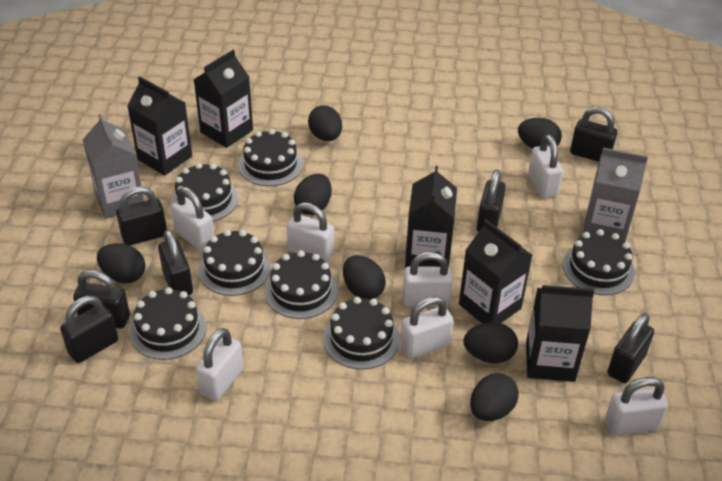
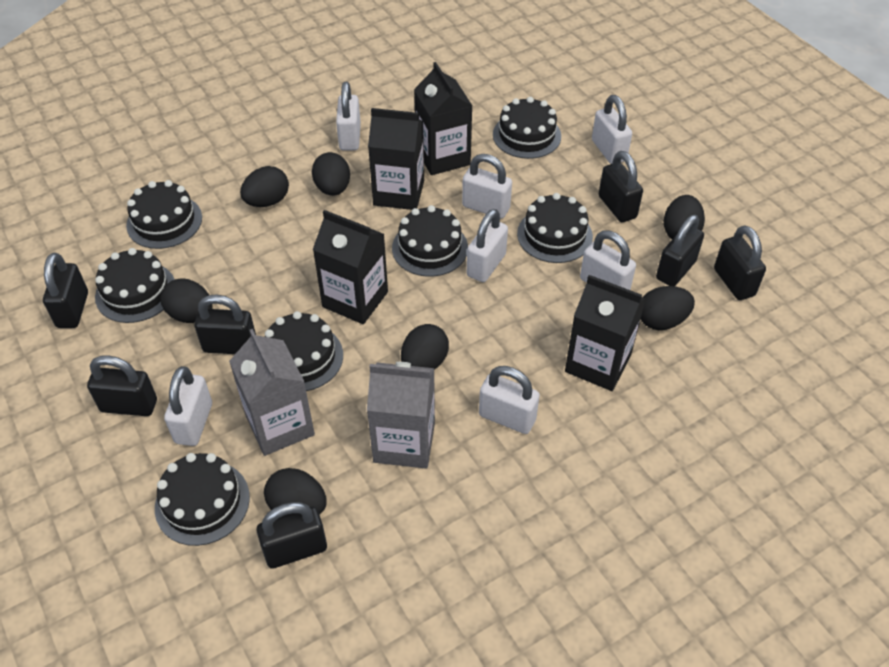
black carton: 5 -> 4

